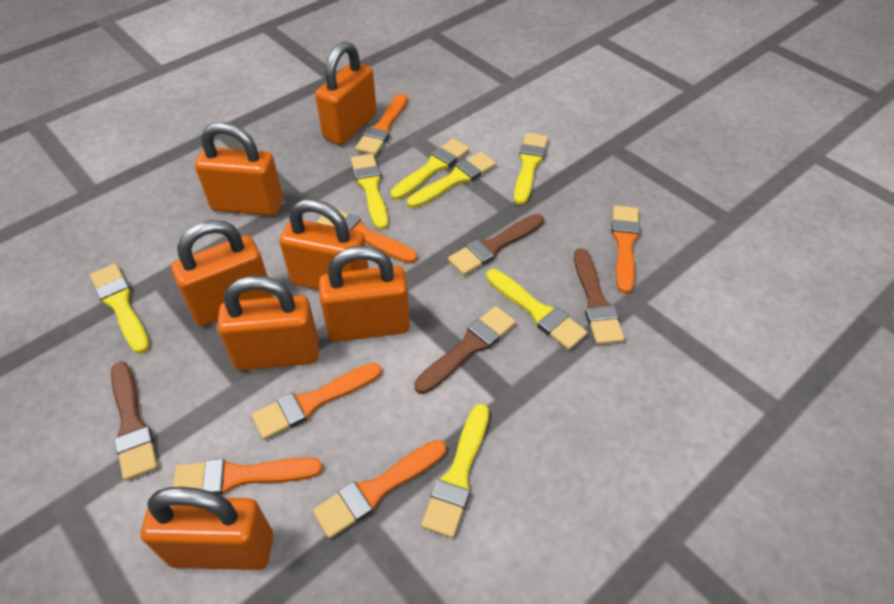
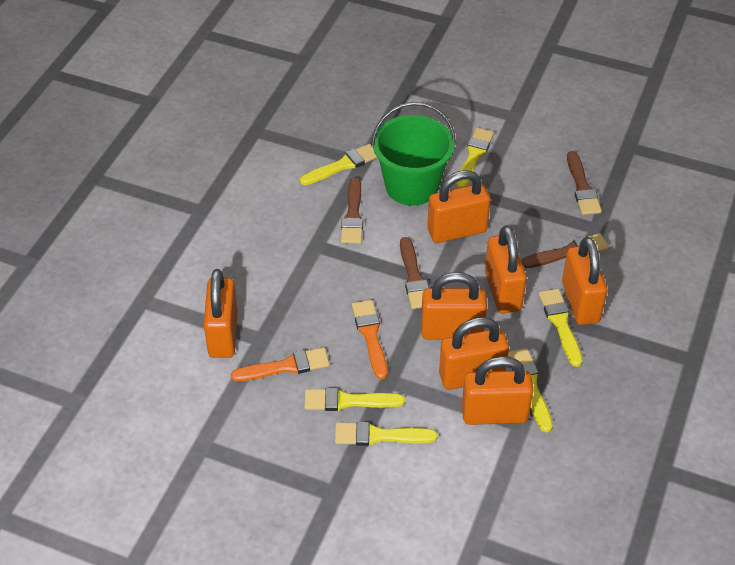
green bucket: 0 -> 1
orange brush: 6 -> 2
yellow brush: 7 -> 6

